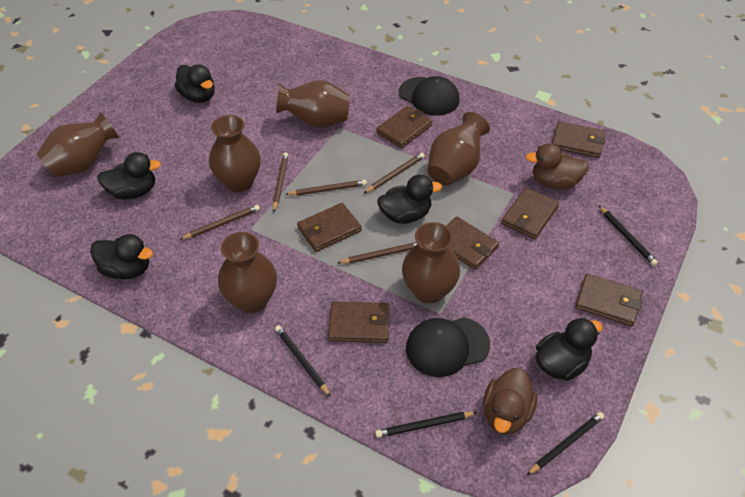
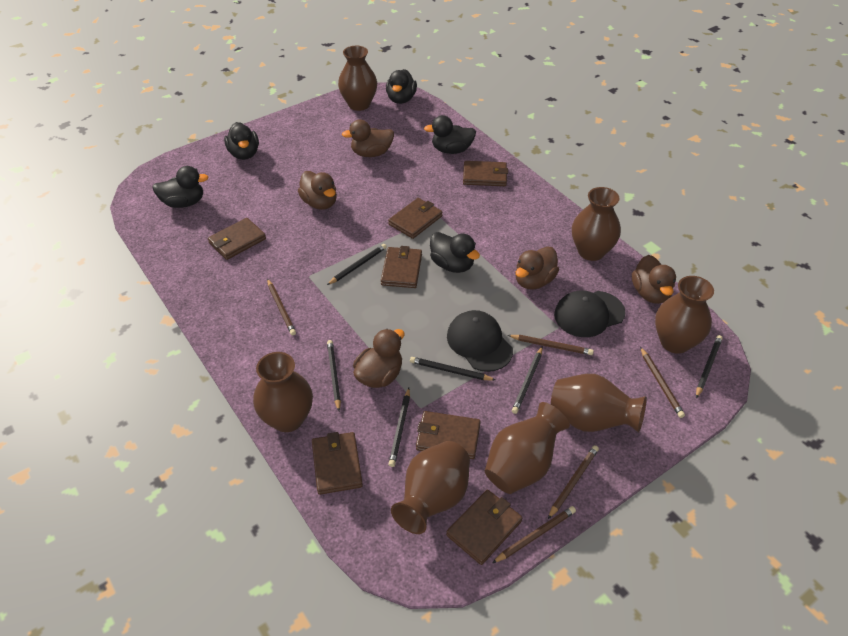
black pencil: 4 -> 6
brown duck: 2 -> 5
brown vase: 6 -> 7

